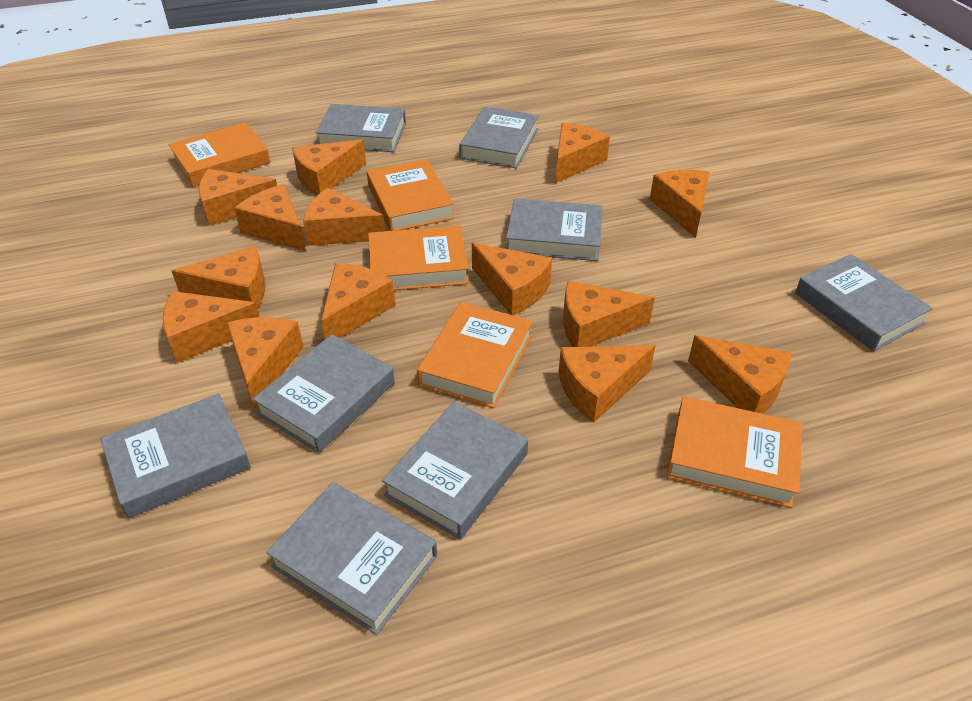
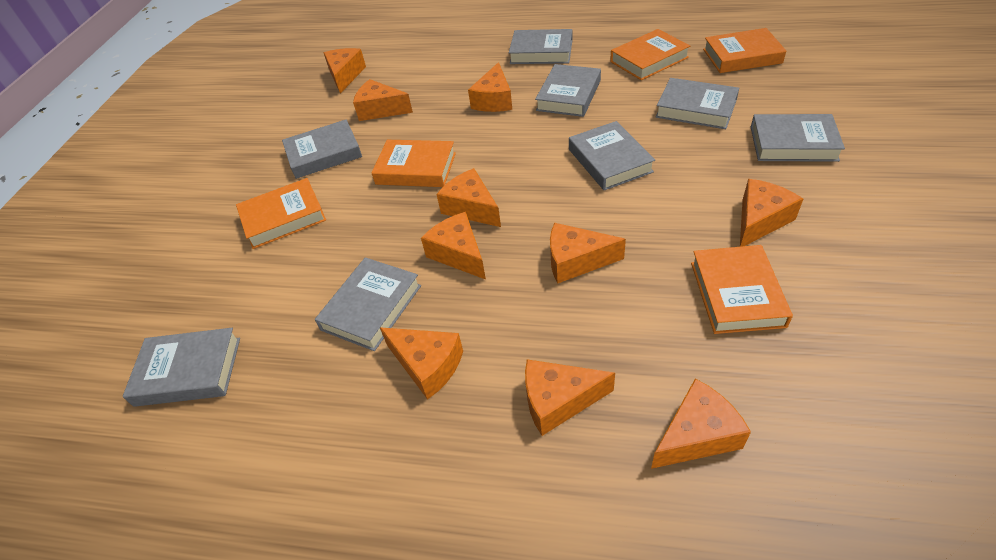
orange cheese: 14 -> 10

